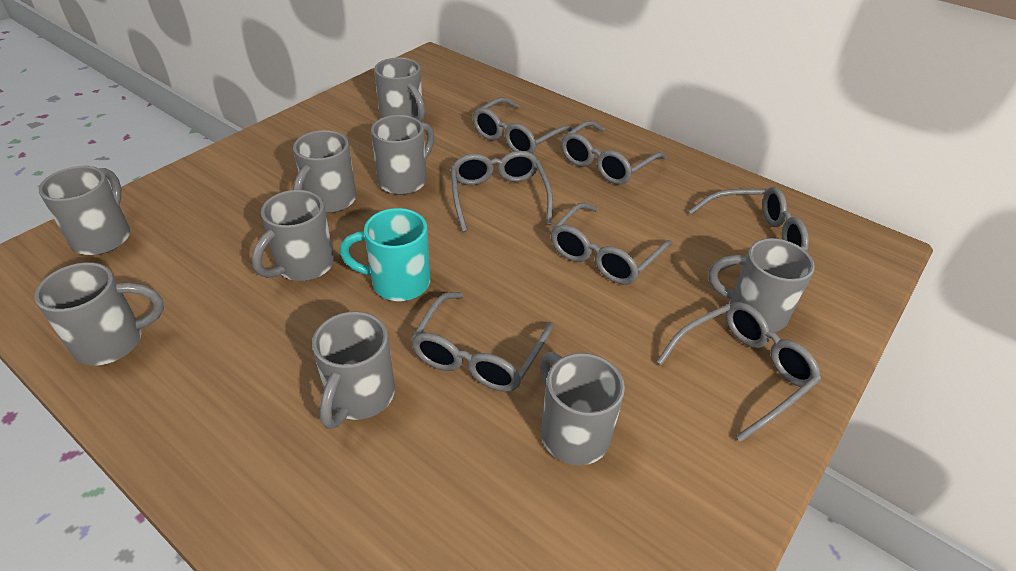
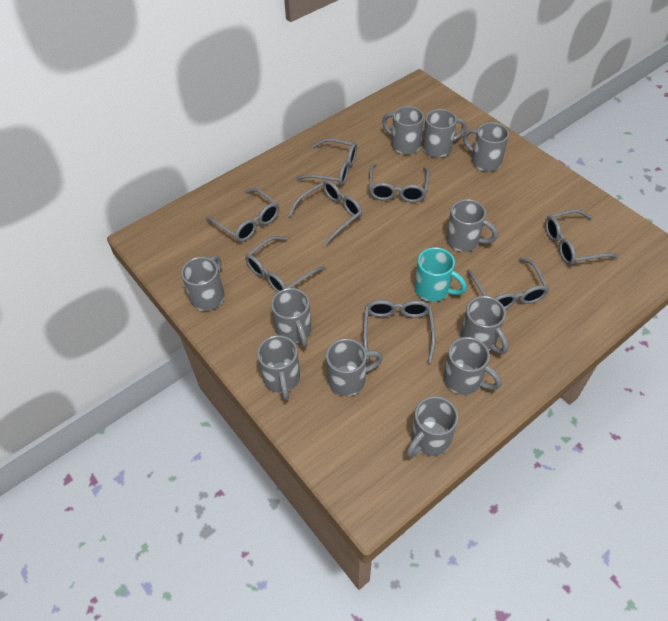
grey glasses: 7 -> 8
grey mug: 9 -> 11

